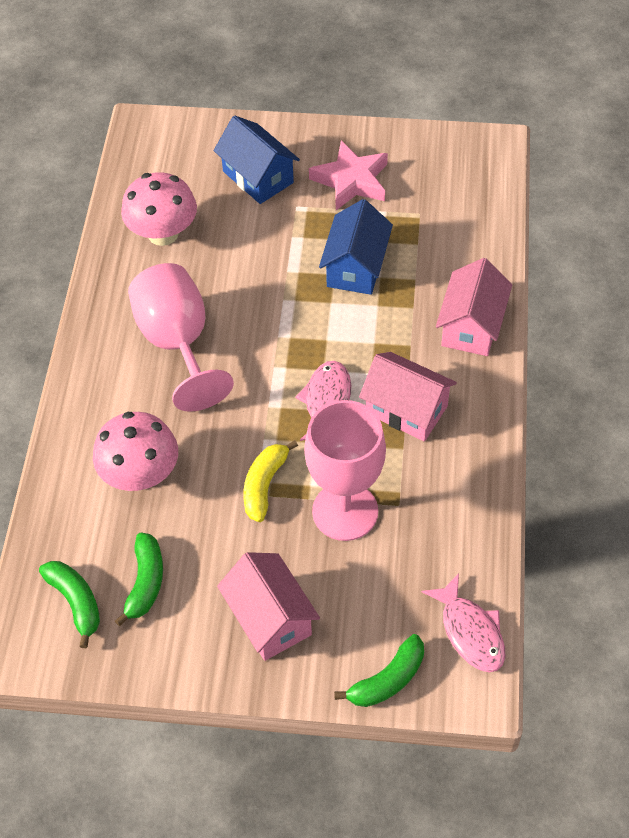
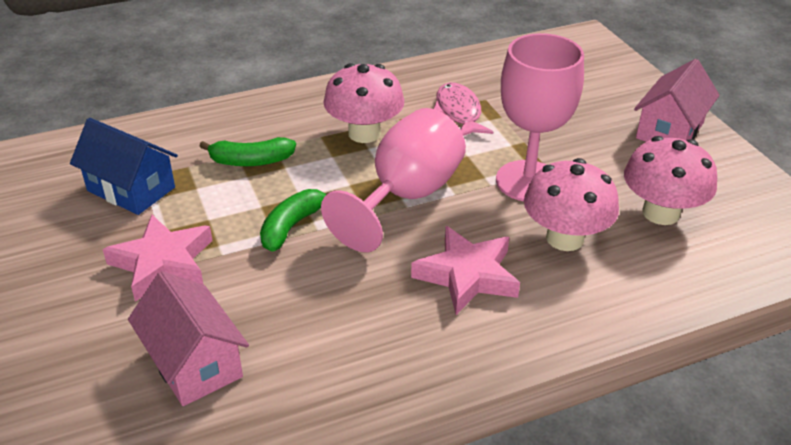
blue house: 2 -> 1
green banana: 3 -> 2
pink fish: 2 -> 1
pink house: 3 -> 2
pink mushroom: 2 -> 3
pink star: 1 -> 2
yellow banana: 1 -> 0

